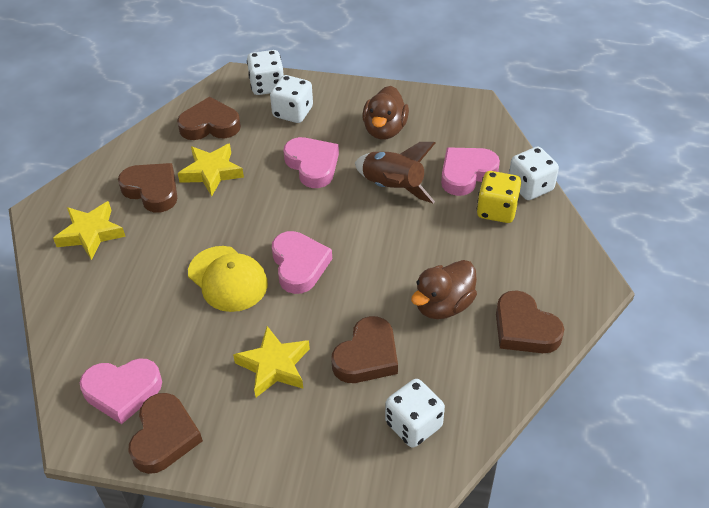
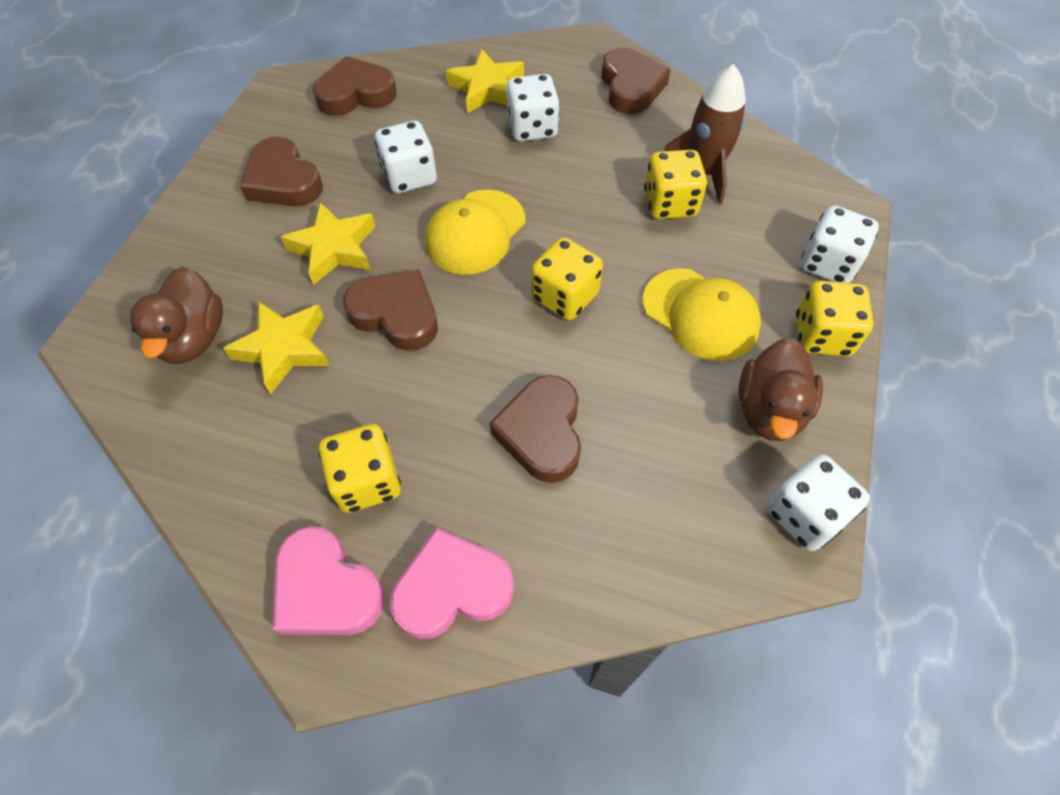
pink heart: 4 -> 2
yellow cap: 1 -> 2
yellow dice: 1 -> 4

